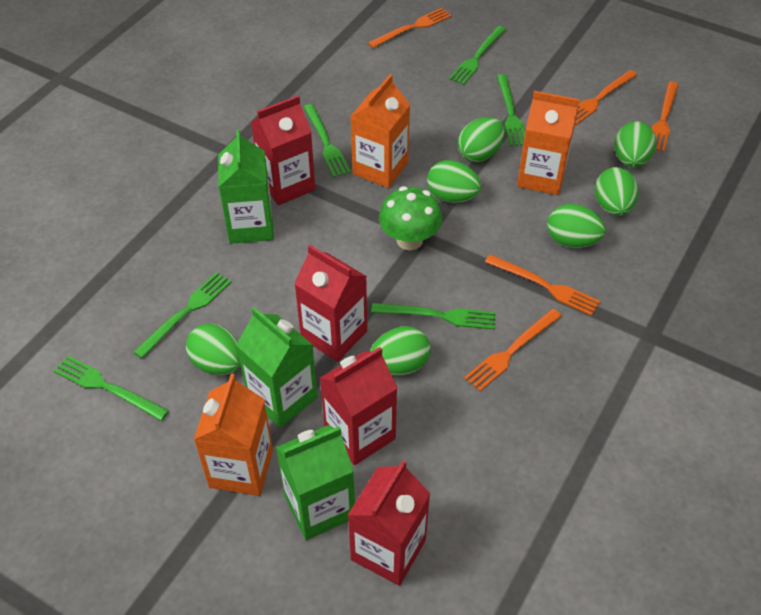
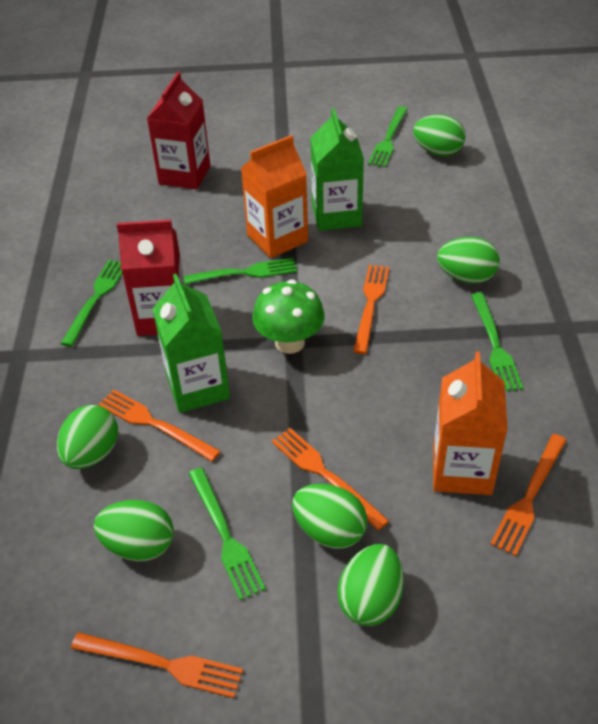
green carton: 3 -> 2
green egg: 7 -> 6
green fork: 6 -> 5
orange carton: 3 -> 2
red carton: 4 -> 2

